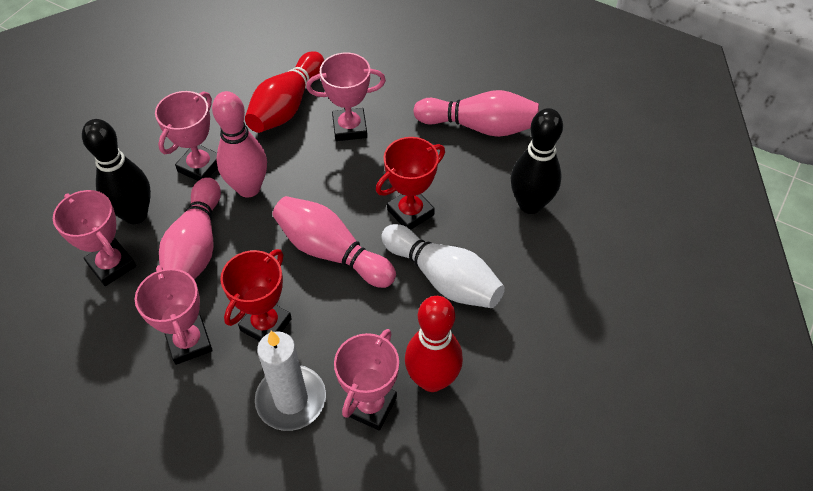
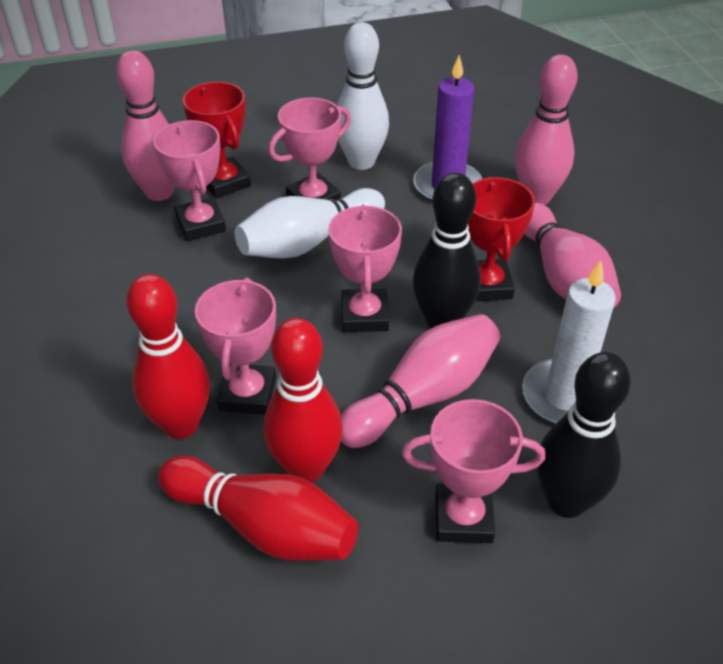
purple candle: 0 -> 1
red bowling pin: 2 -> 3
white bowling pin: 1 -> 2

